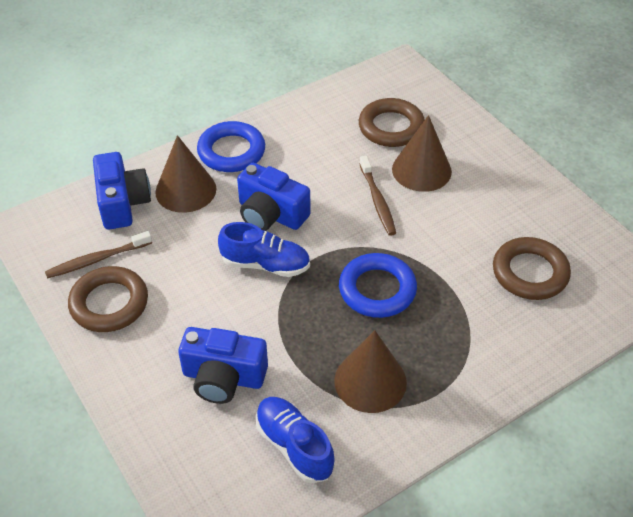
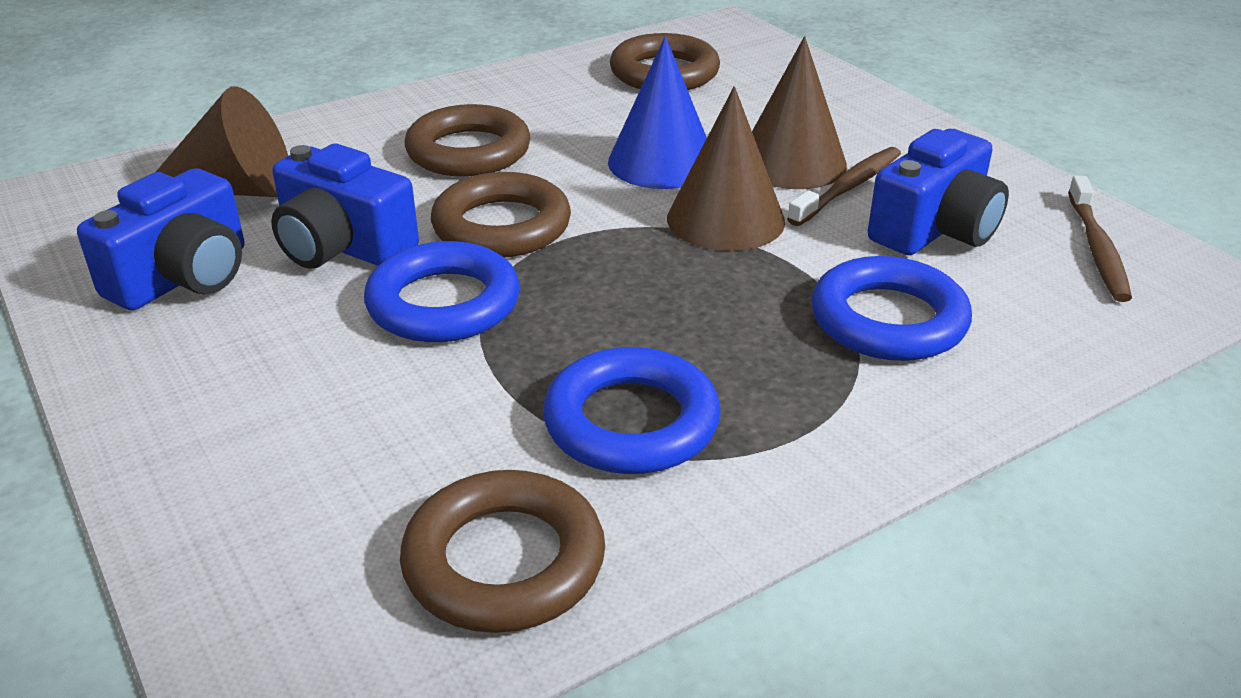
blue cone: 0 -> 1
blue ring: 2 -> 3
blue shoe: 2 -> 0
brown ring: 3 -> 4

